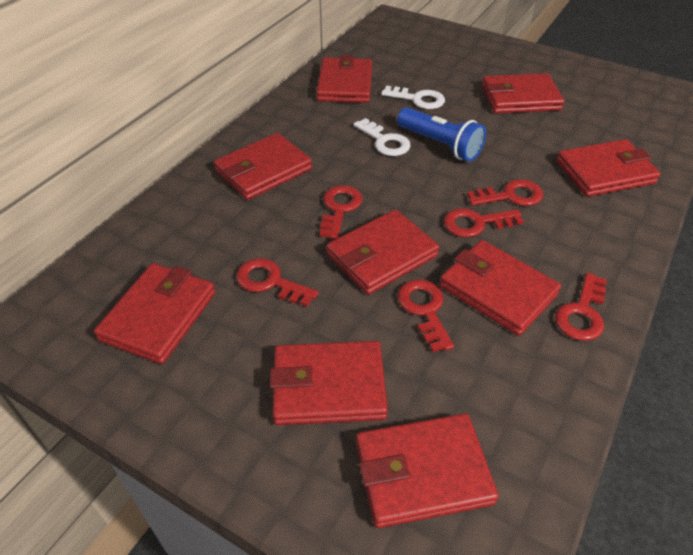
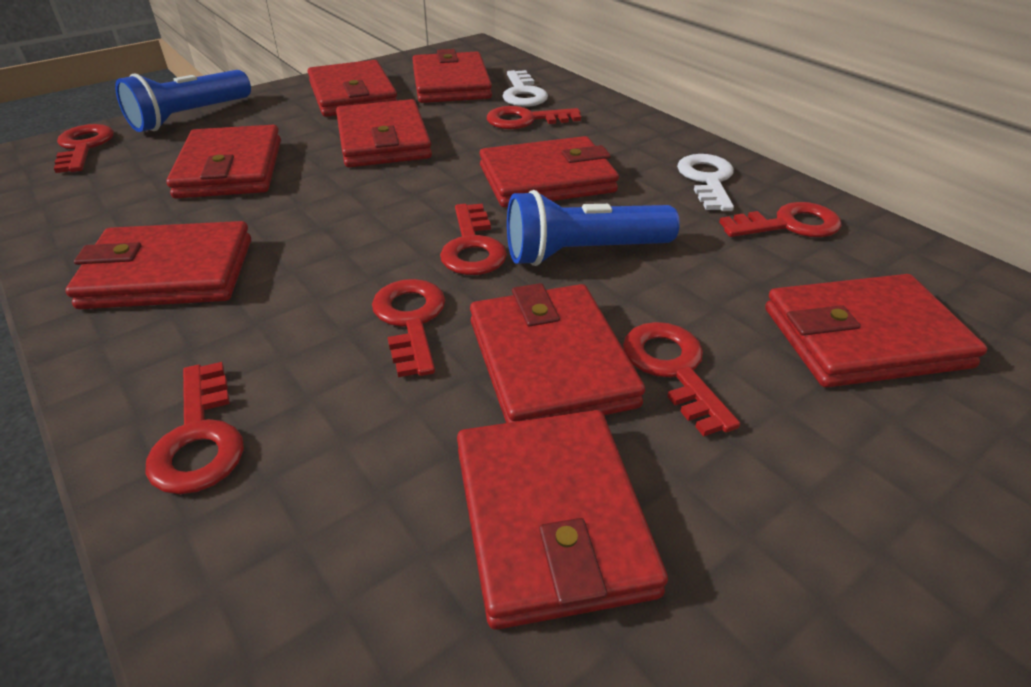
blue flashlight: 1 -> 2
red key: 6 -> 7

